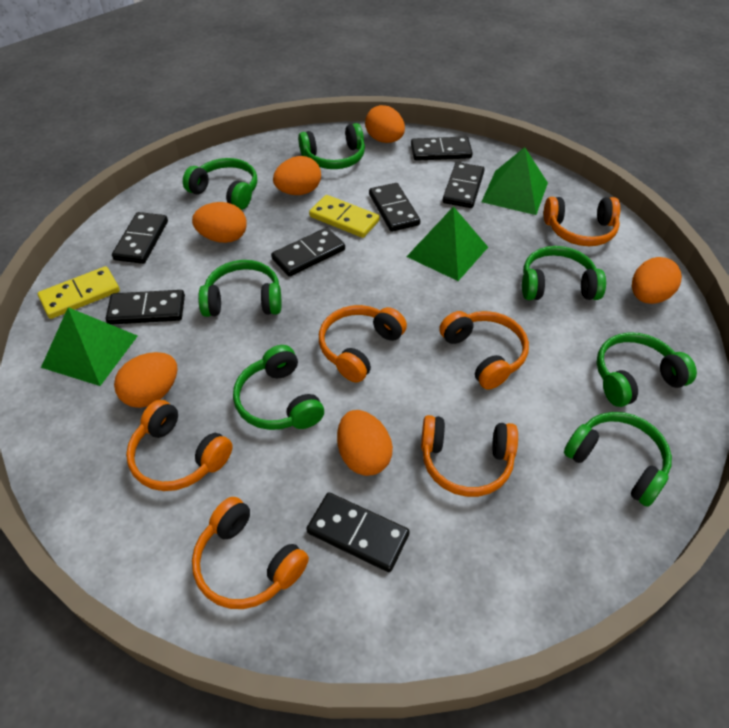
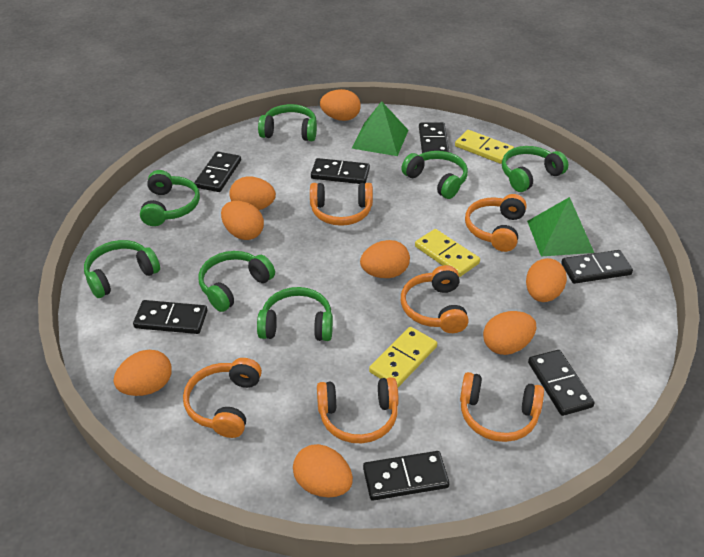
green pyramid: 3 -> 2
orange egg: 6 -> 8
yellow domino: 2 -> 3

